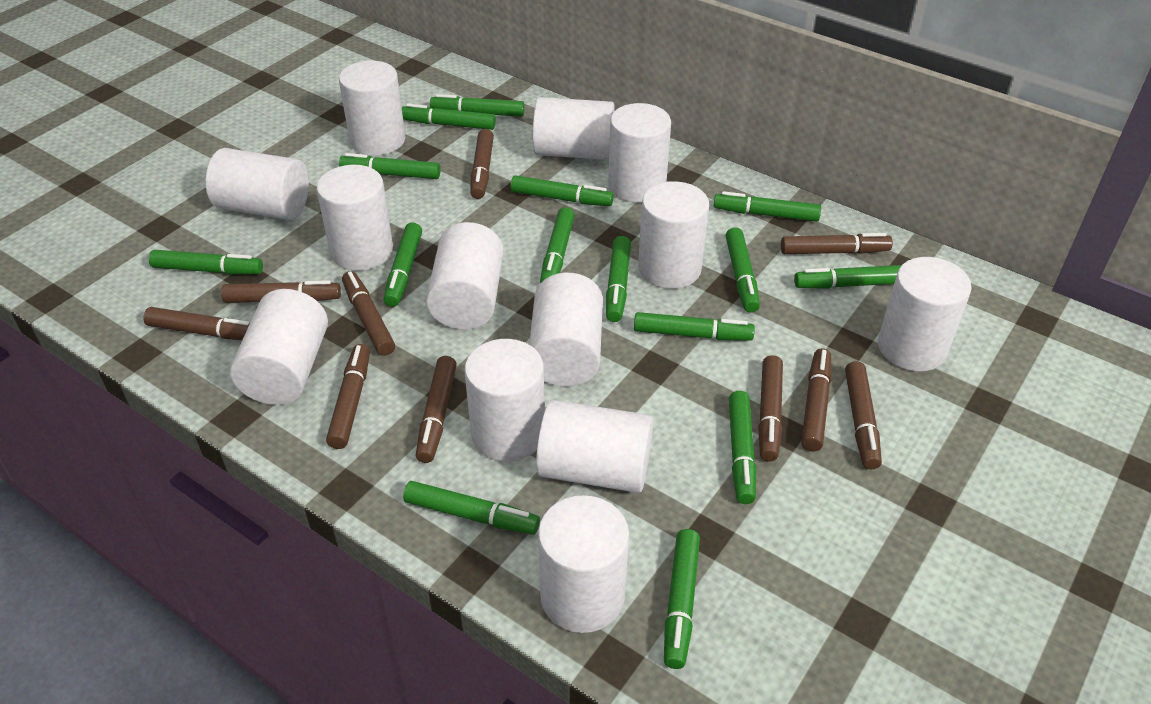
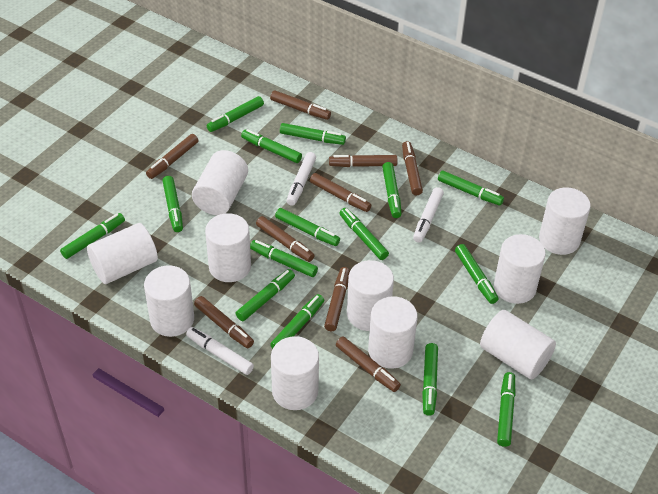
brown marker: 10 -> 9
white cylinder: 13 -> 10
white marker: 0 -> 3

